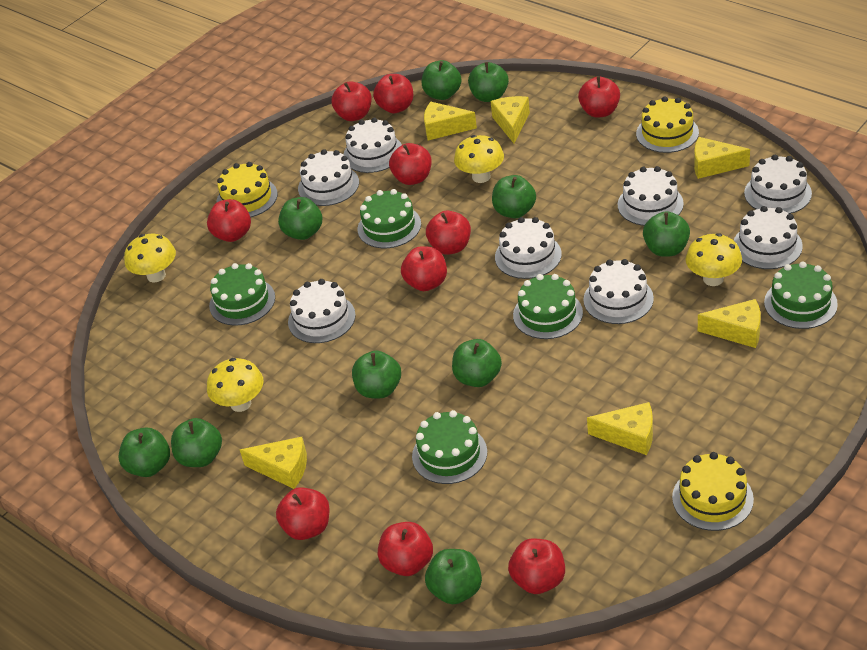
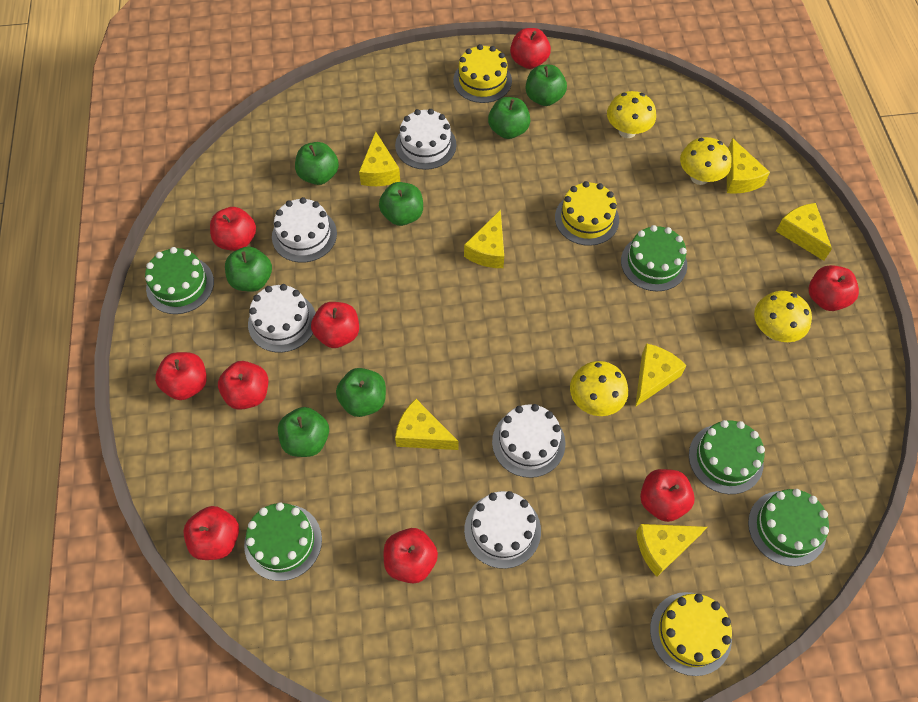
green apple: 10 -> 7
red apple: 10 -> 9
white cake: 8 -> 5
yellow cheese: 6 -> 7

